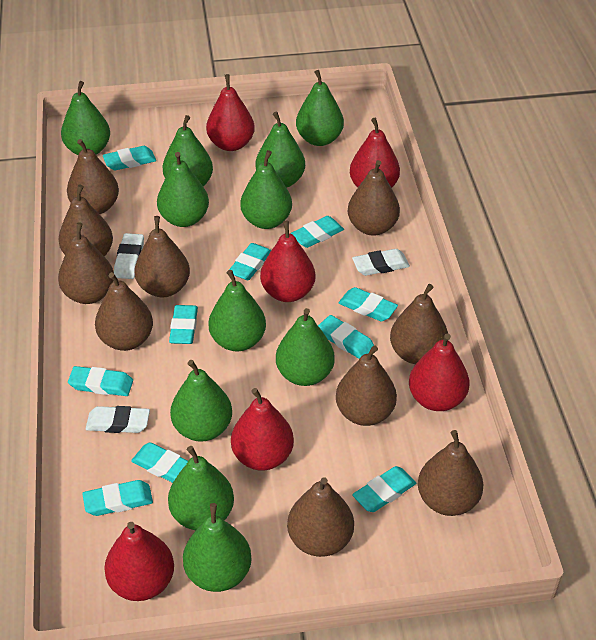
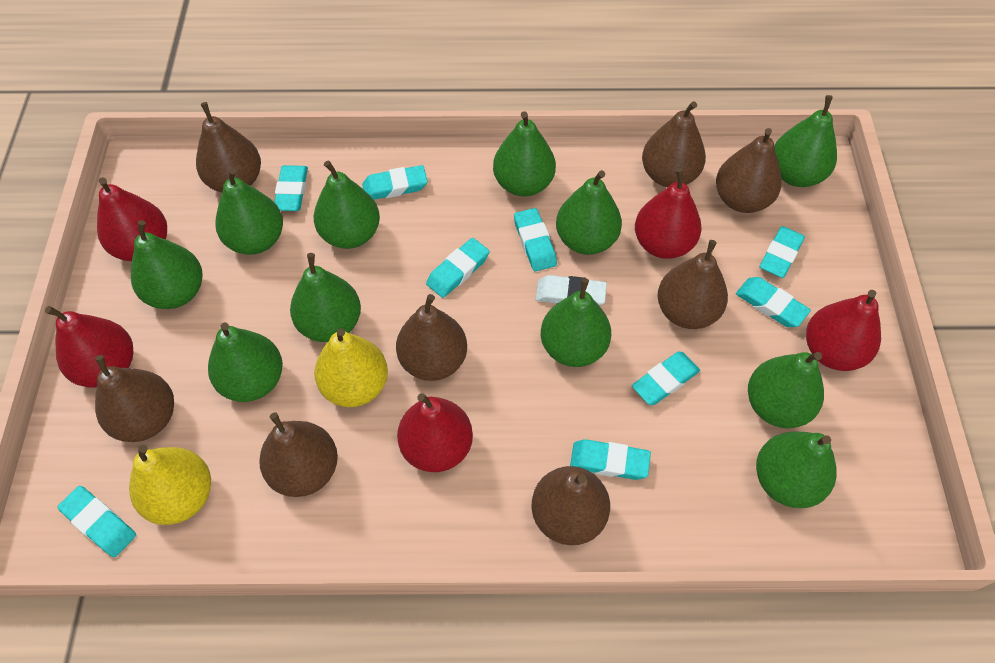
brown pear: 10 -> 8
red pear: 6 -> 5
turquoise eraser: 10 -> 9
white eraser: 3 -> 1
yellow pear: 0 -> 2

